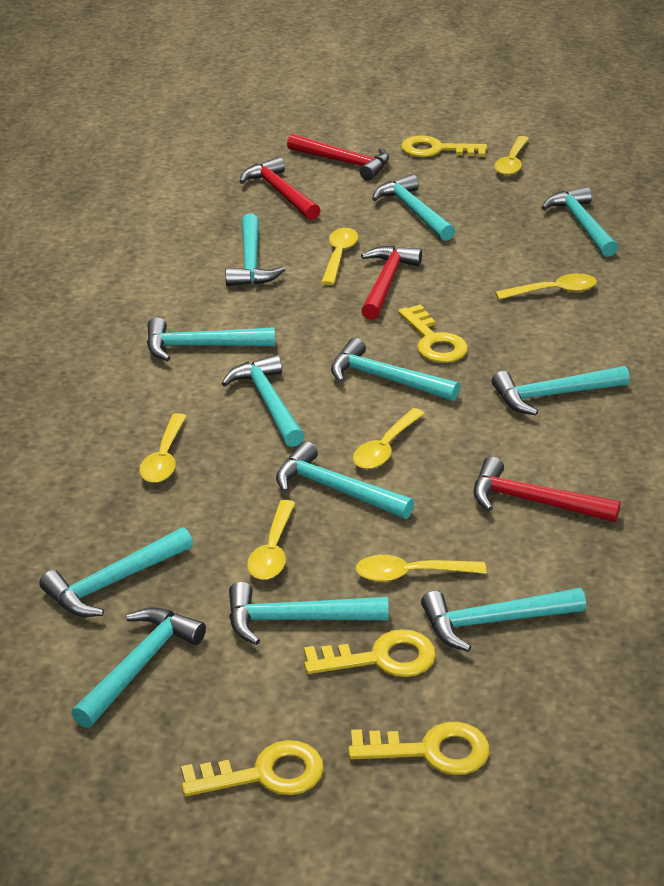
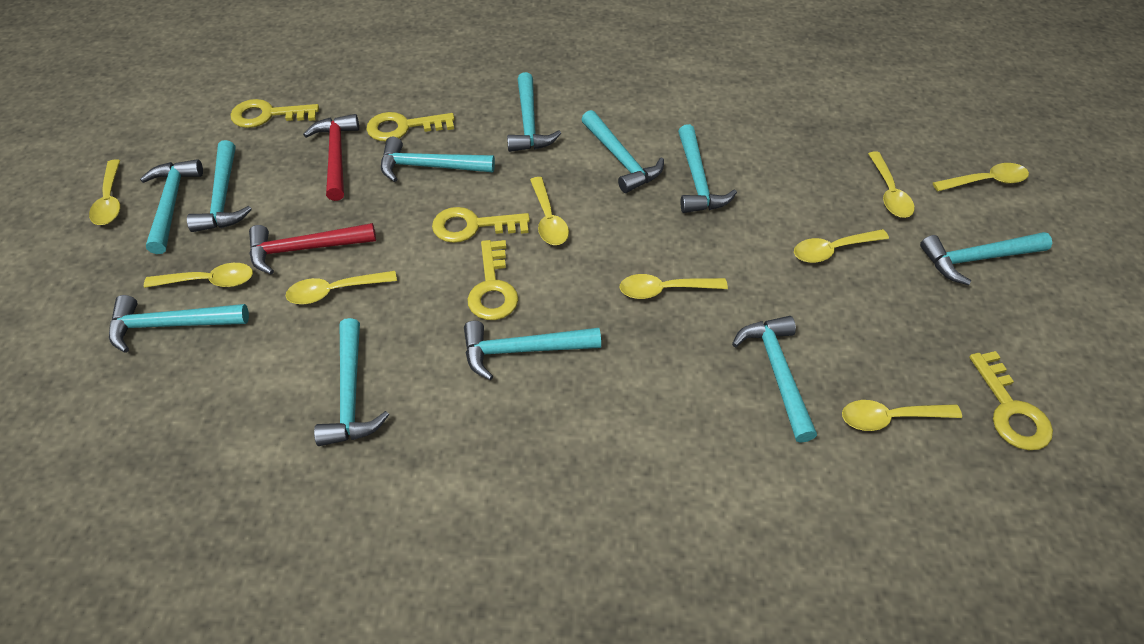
red hammer: 4 -> 2
turquoise hammer: 12 -> 11
yellow spoon: 7 -> 9

